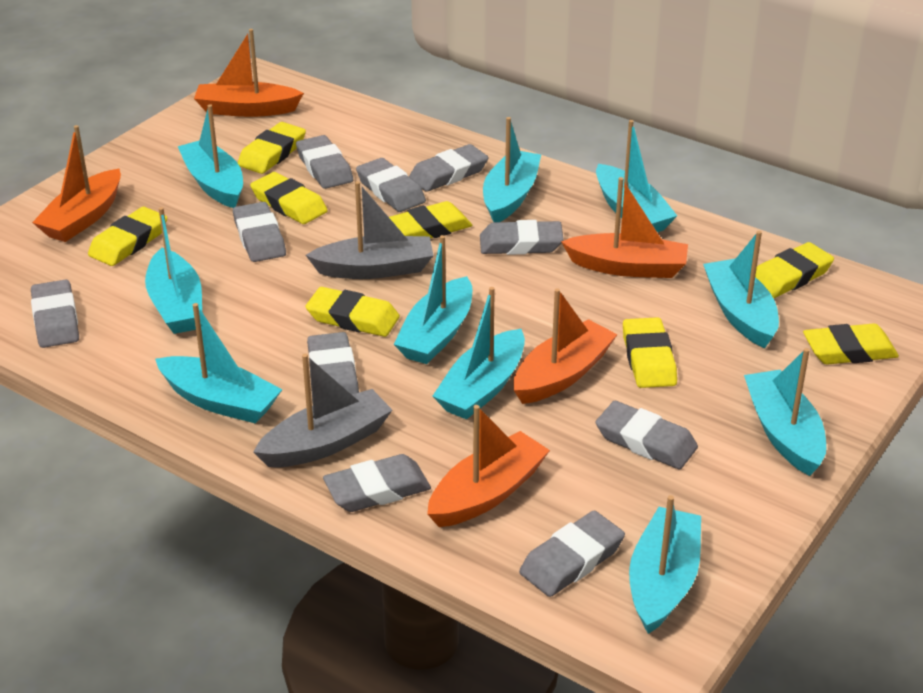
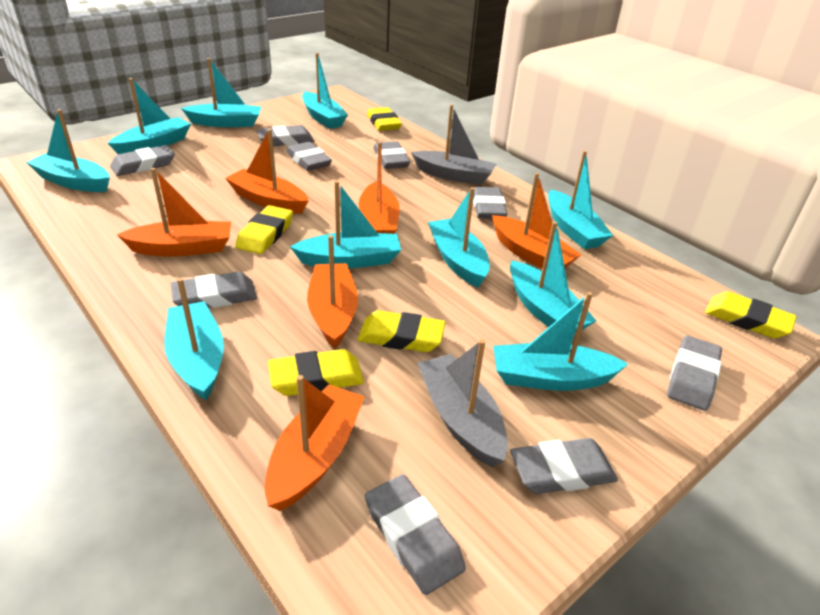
grey eraser: 10 -> 9
orange boat: 5 -> 6
yellow eraser: 8 -> 5

